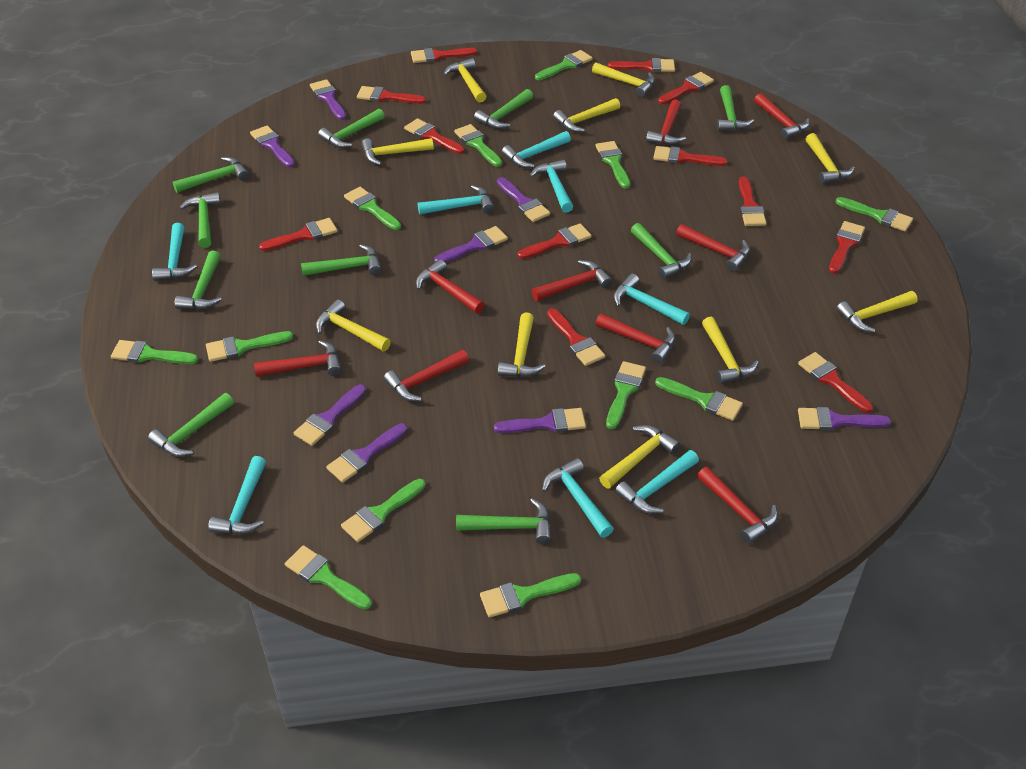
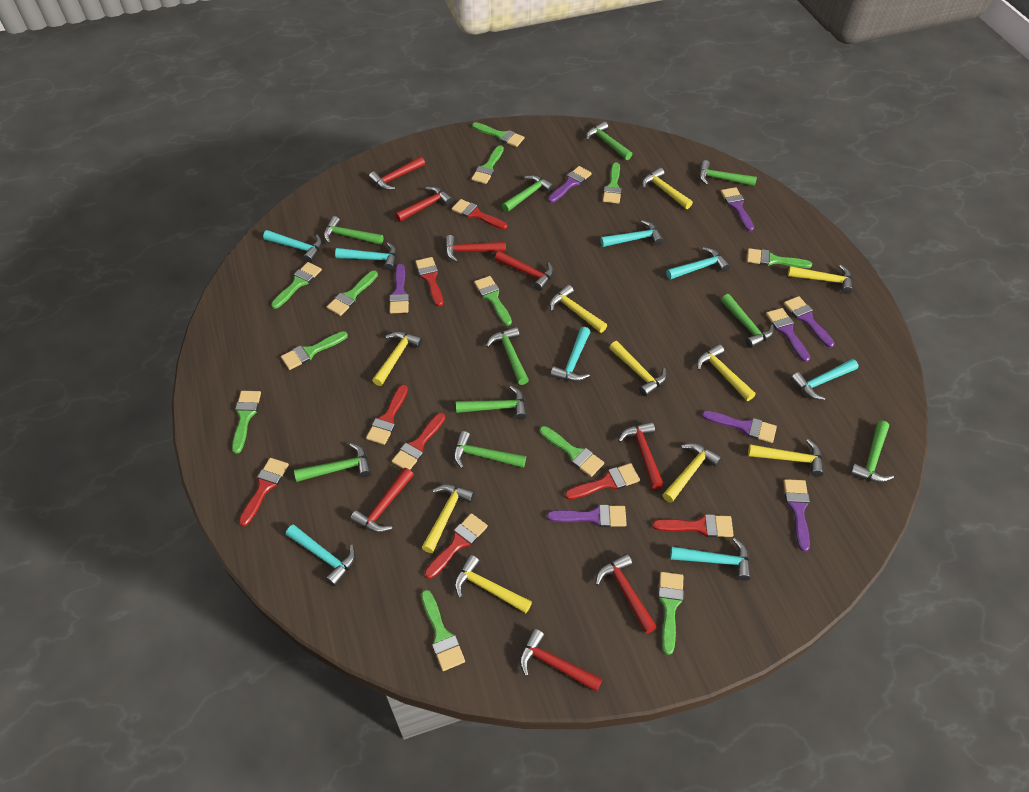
red brush: 12 -> 8
red hammer: 9 -> 8

